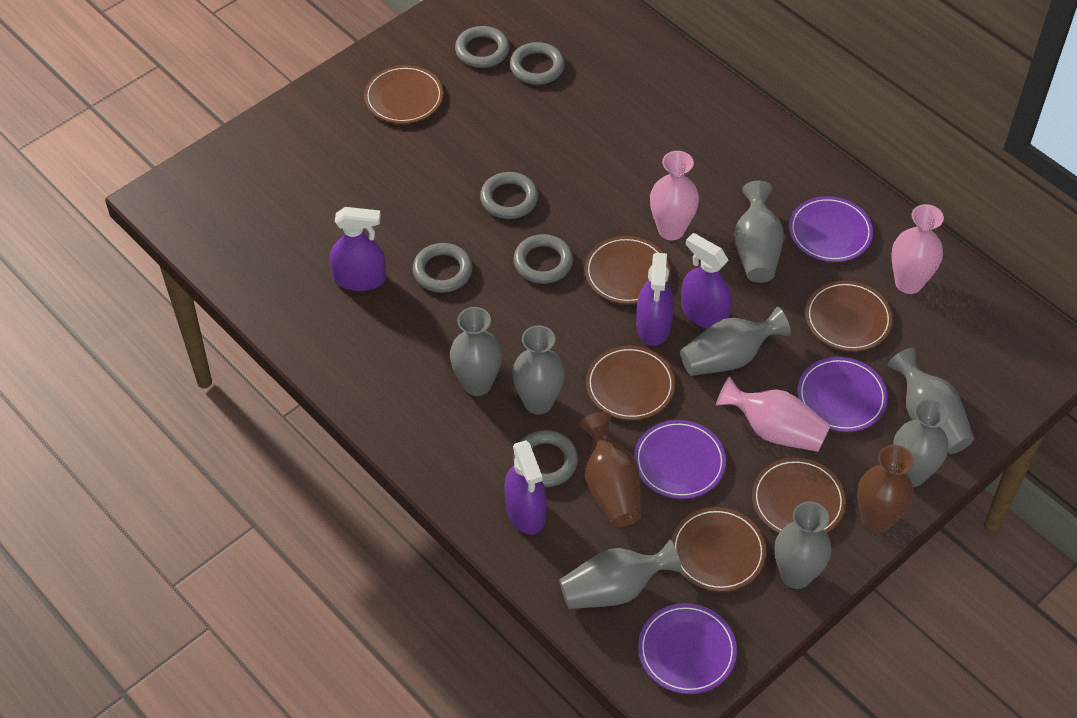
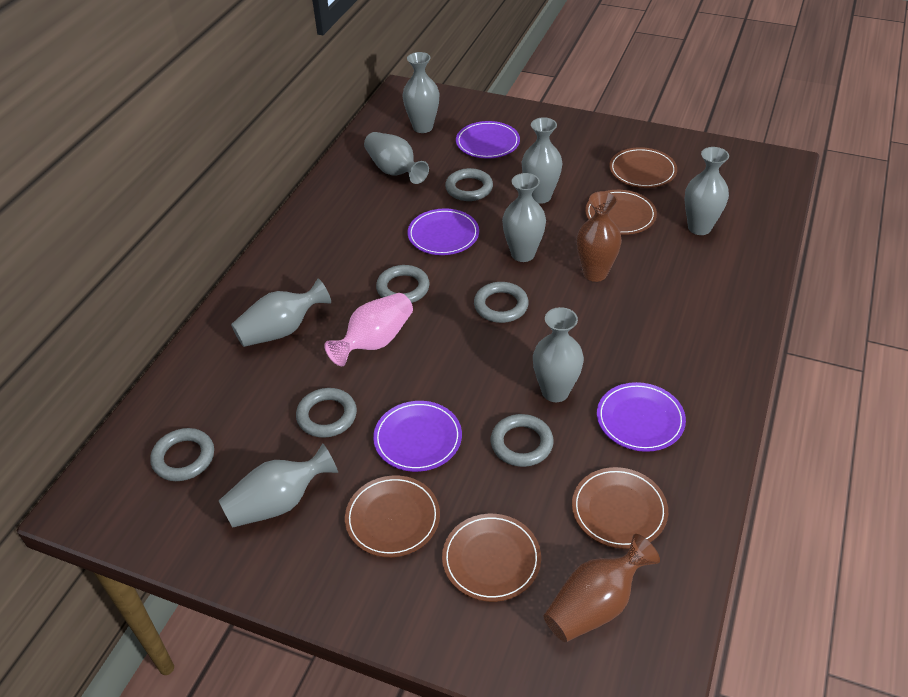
brown plate: 6 -> 5
pink vase: 3 -> 1
purple spray bottle: 4 -> 0

